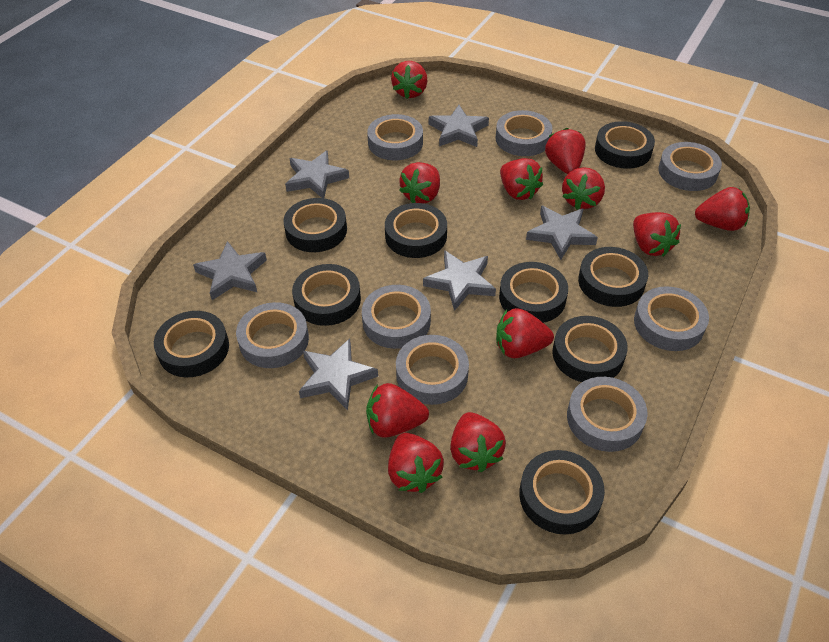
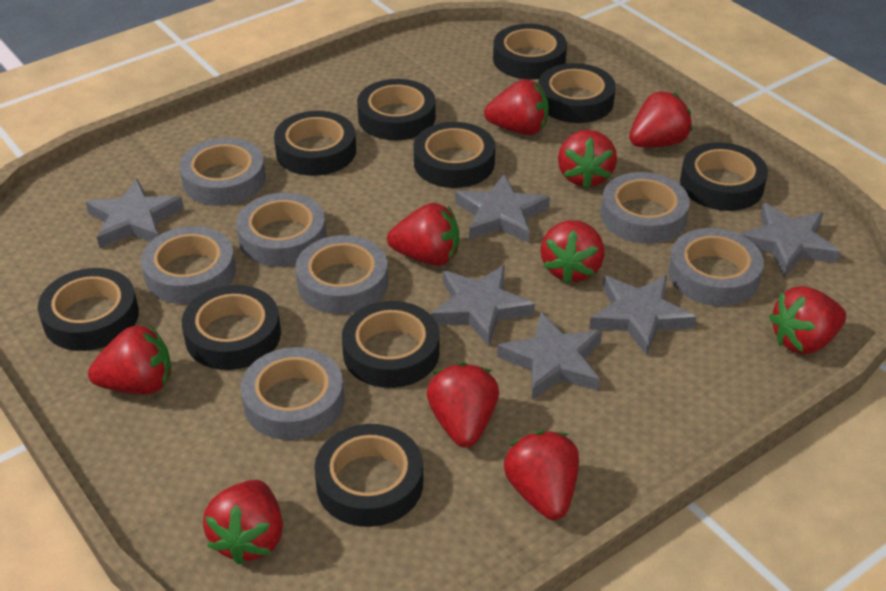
black tape: 9 -> 10
grey tape: 8 -> 7
red strawberry: 11 -> 10

